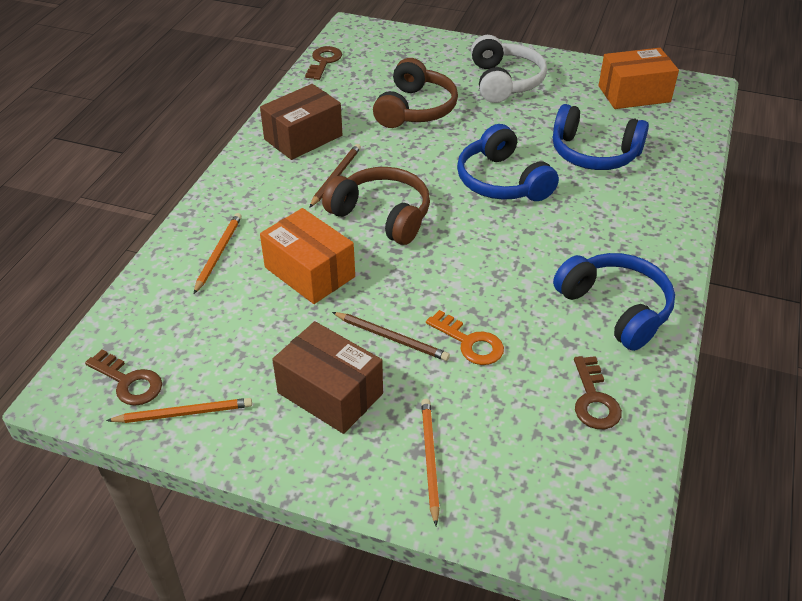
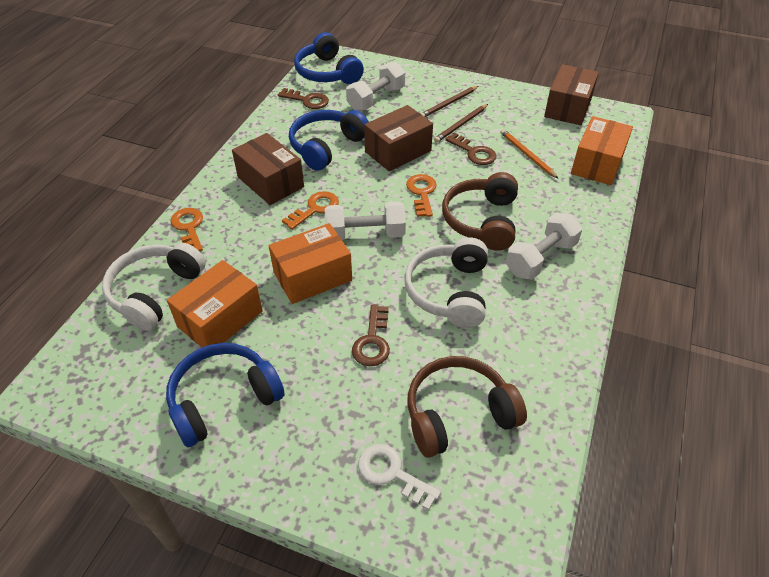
brown box: 2 -> 3
orange box: 2 -> 3
orange key: 1 -> 3
orange pencil: 3 -> 1
white dumbbell: 0 -> 3
white headphones: 1 -> 2
white key: 0 -> 1

